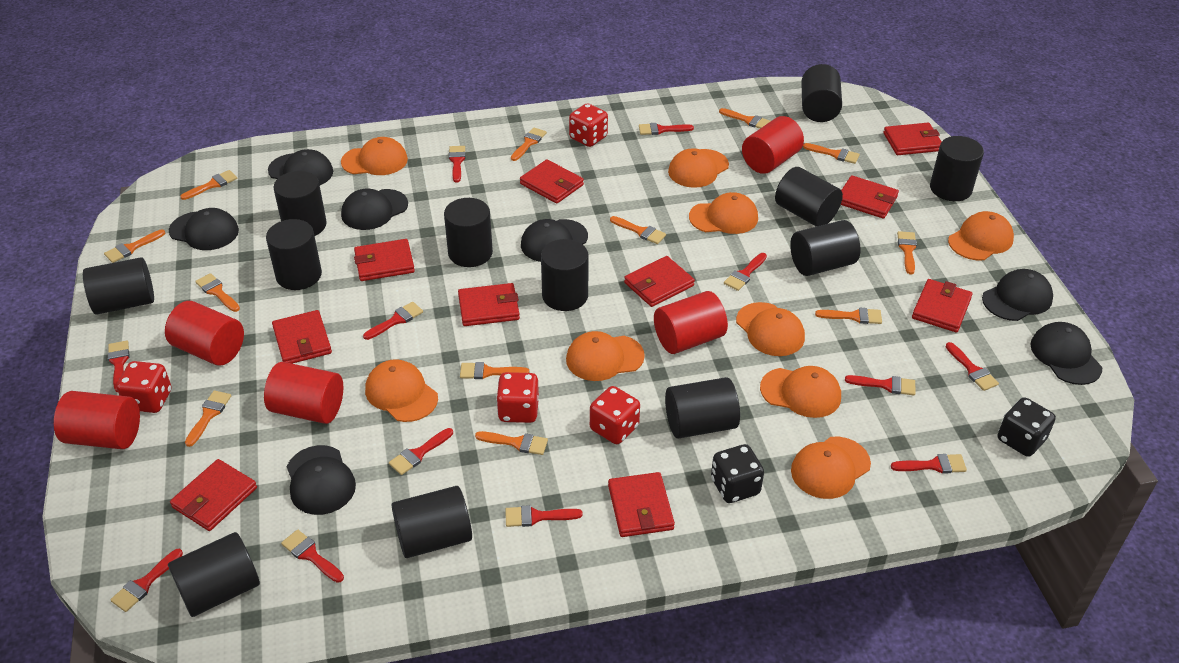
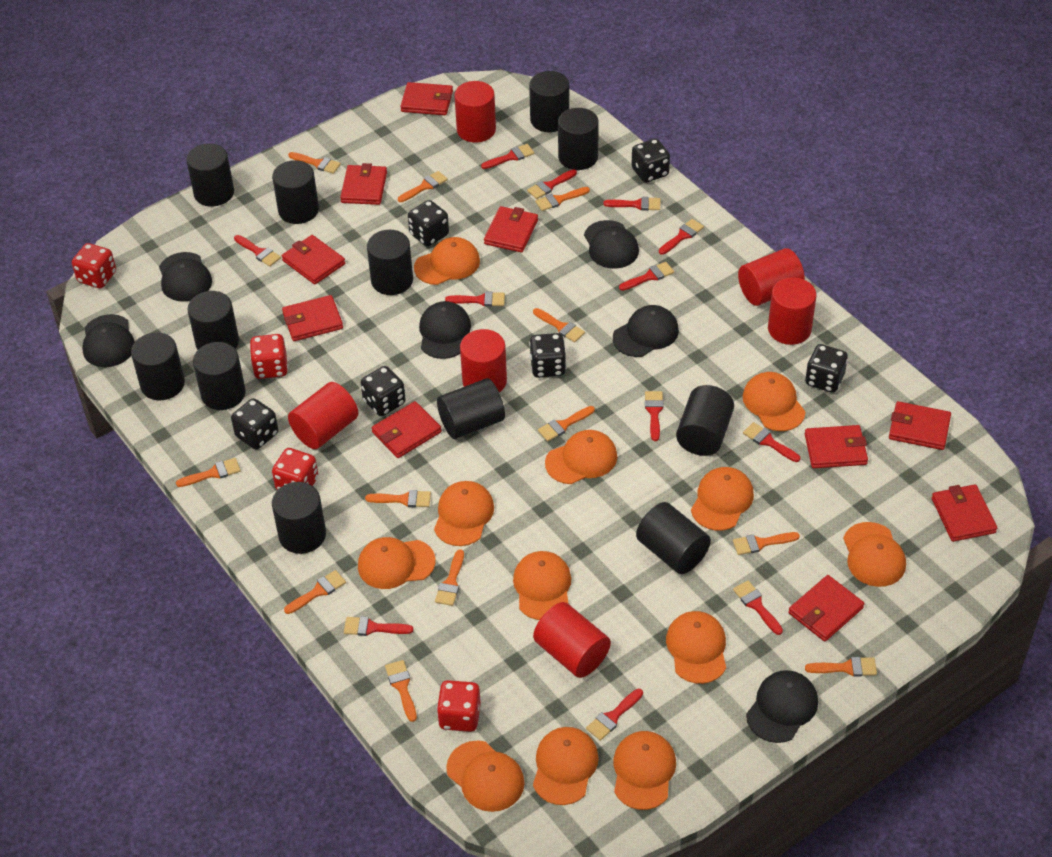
black cap: 7 -> 6
black dice: 2 -> 6
orange cap: 9 -> 12
red cylinder: 5 -> 6

